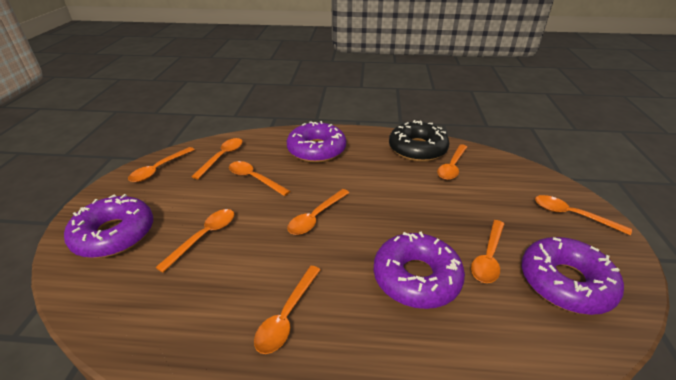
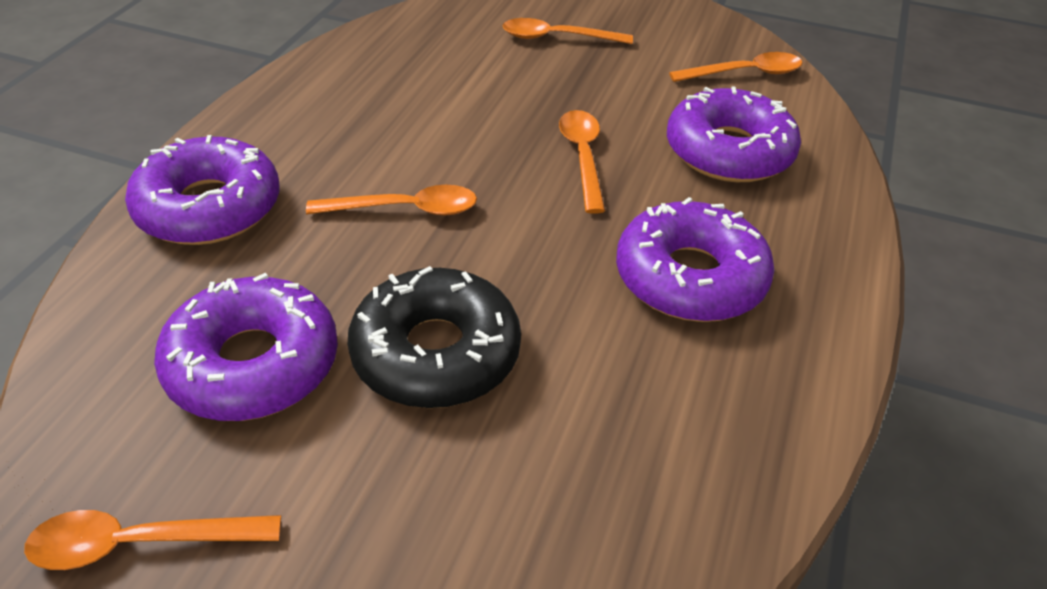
orange spoon: 9 -> 5

